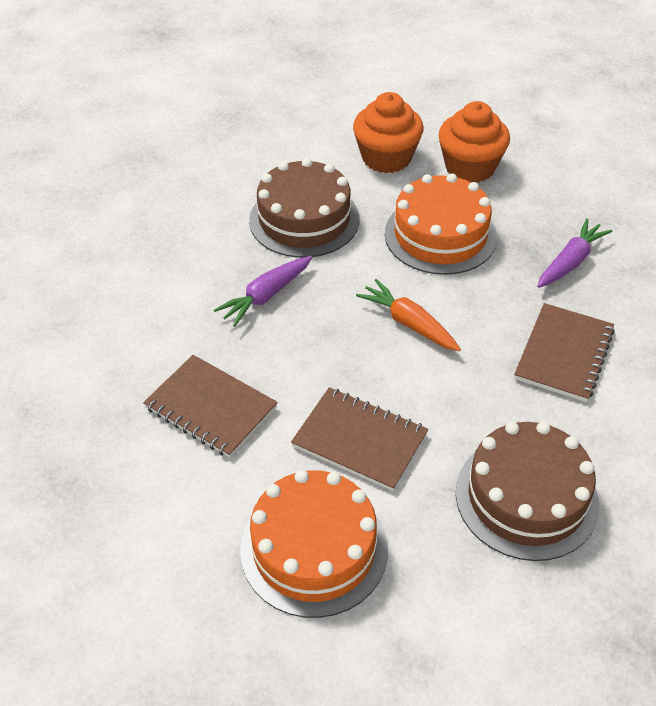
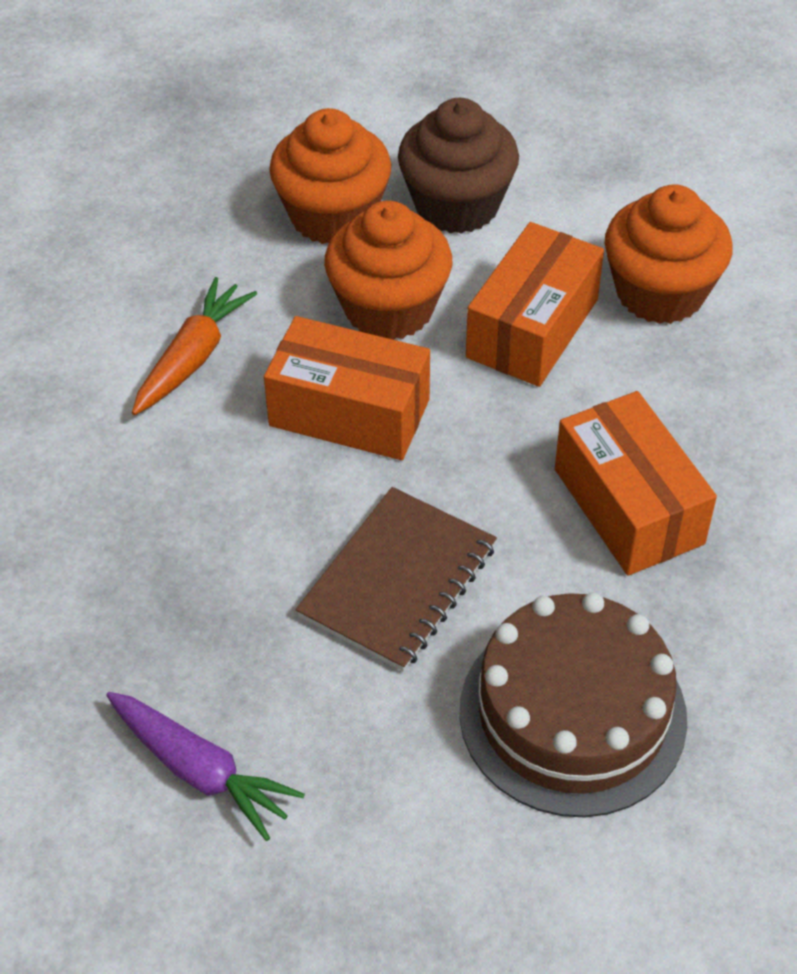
brown cake: 2 -> 1
brown cupcake: 0 -> 1
brown notebook: 3 -> 1
orange box: 0 -> 3
orange cake: 2 -> 0
orange cupcake: 2 -> 3
purple carrot: 2 -> 1

